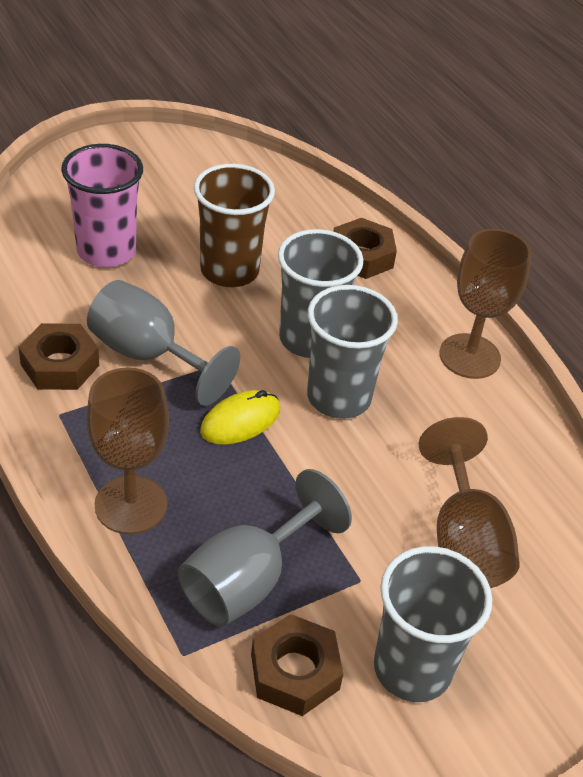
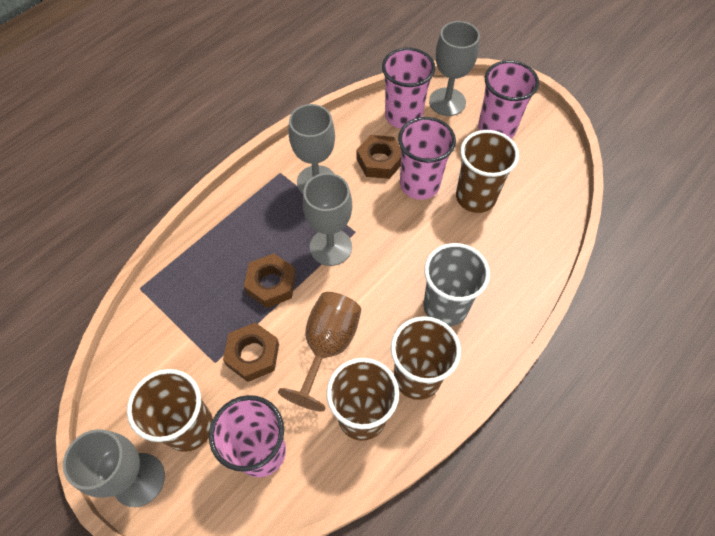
brown cup: 1 -> 4
brown goblet: 3 -> 1
grey cup: 3 -> 1
grey goblet: 2 -> 4
pink cup: 1 -> 4
yellow mouse: 1 -> 0

